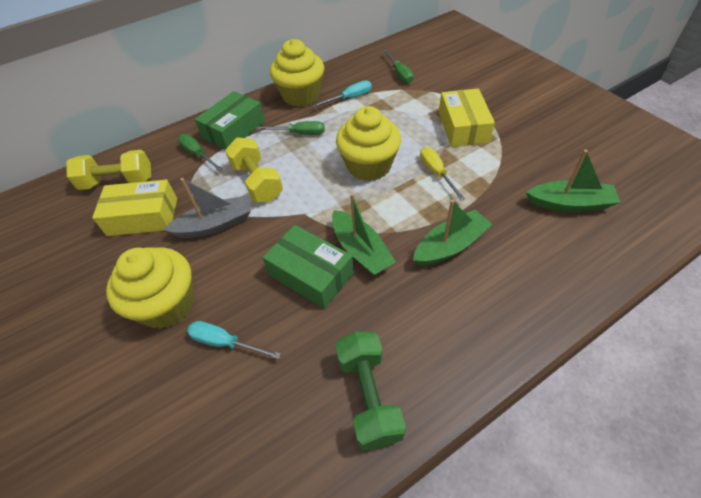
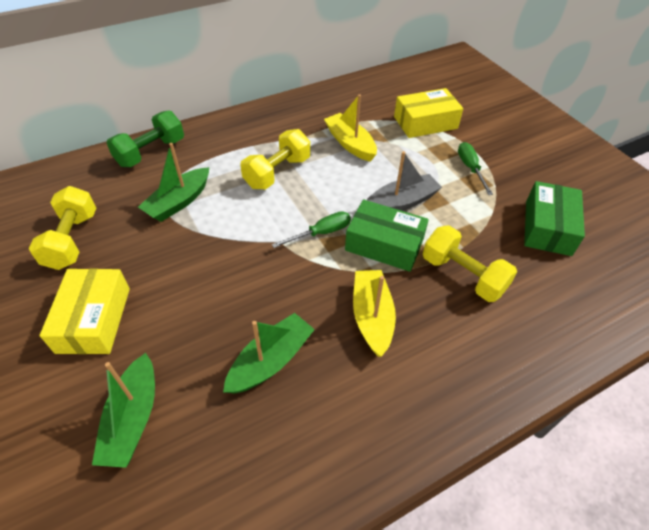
green screwdriver: 3 -> 2
turquoise screwdriver: 2 -> 0
yellow boat: 0 -> 2
yellow cupcake: 3 -> 0
yellow dumbbell: 2 -> 3
yellow screwdriver: 1 -> 0

